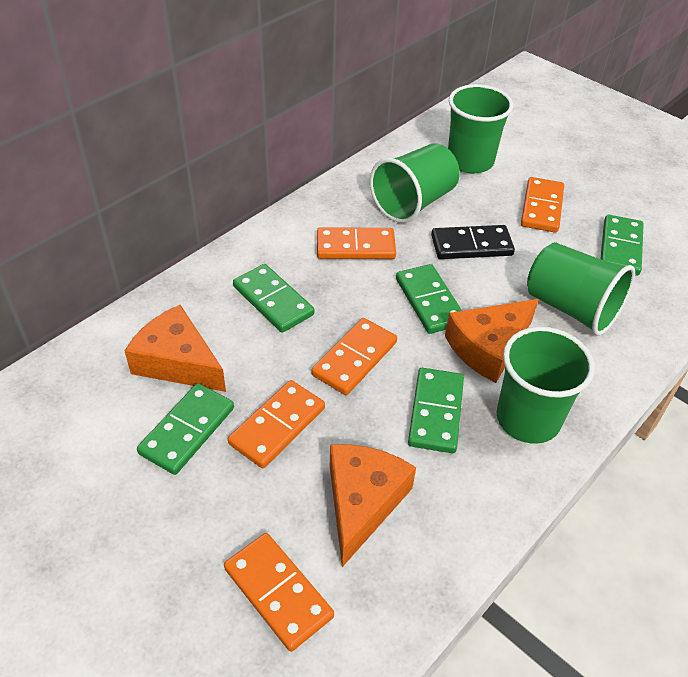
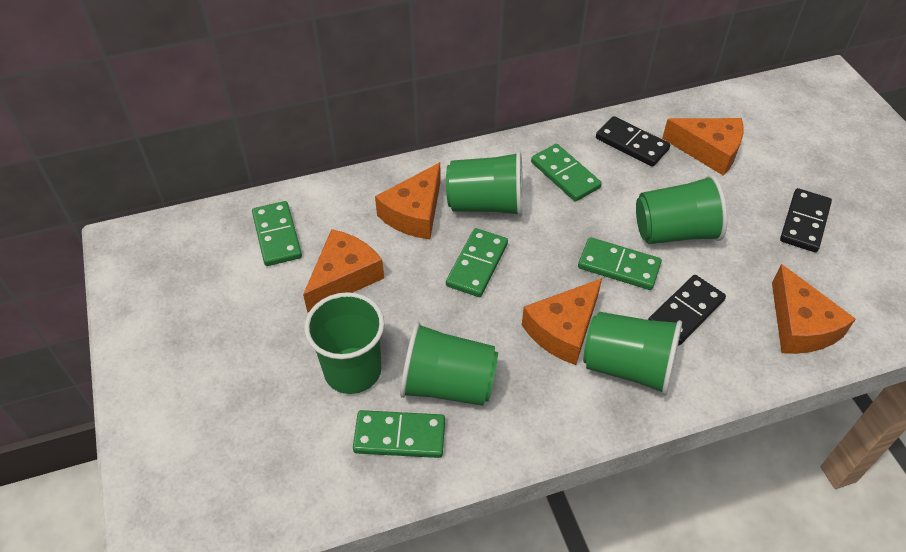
black domino: 1 -> 3
green cup: 4 -> 5
orange cheese: 3 -> 5
orange domino: 5 -> 0

